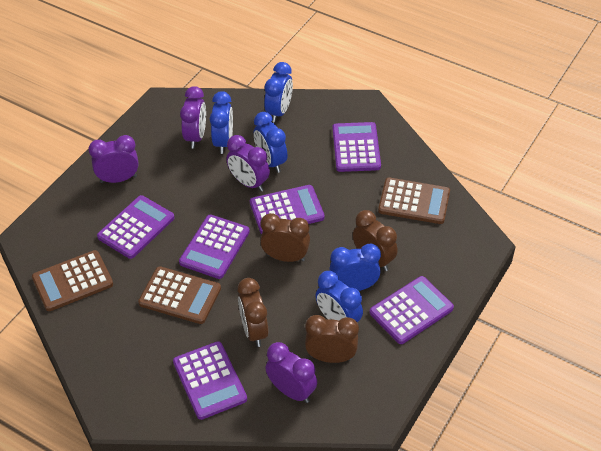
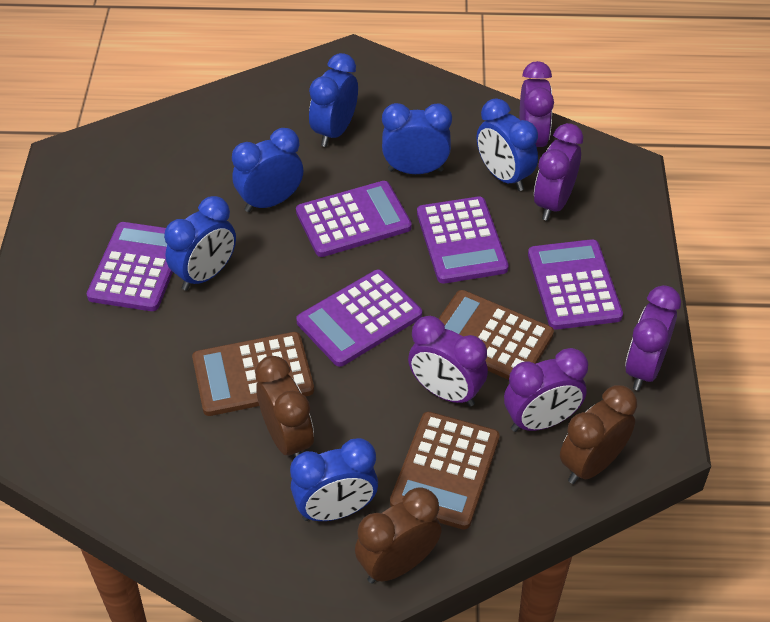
blue clock: 5 -> 6
brown clock: 4 -> 3
purple calculator: 6 -> 5
purple clock: 4 -> 5

